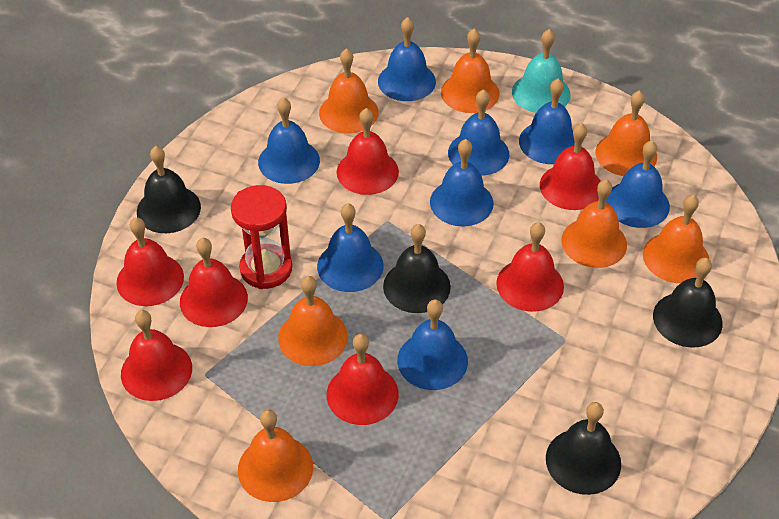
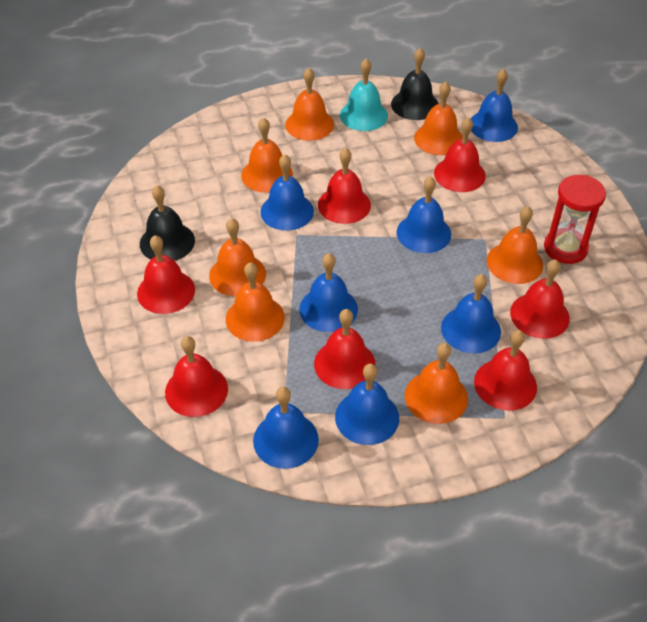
black bell: 4 -> 2
blue bell: 8 -> 7

